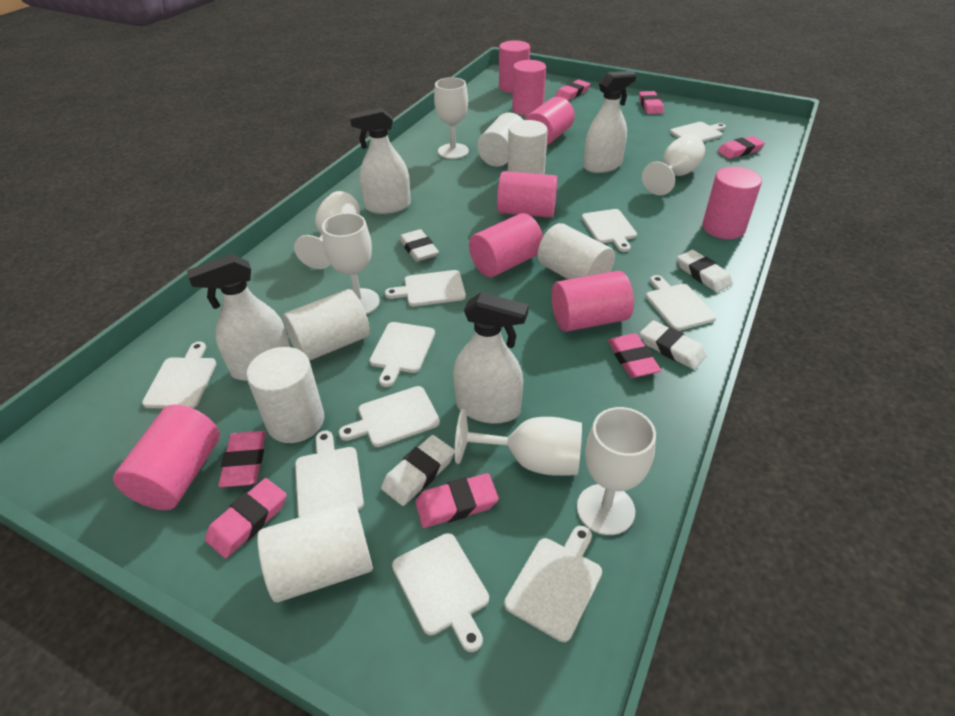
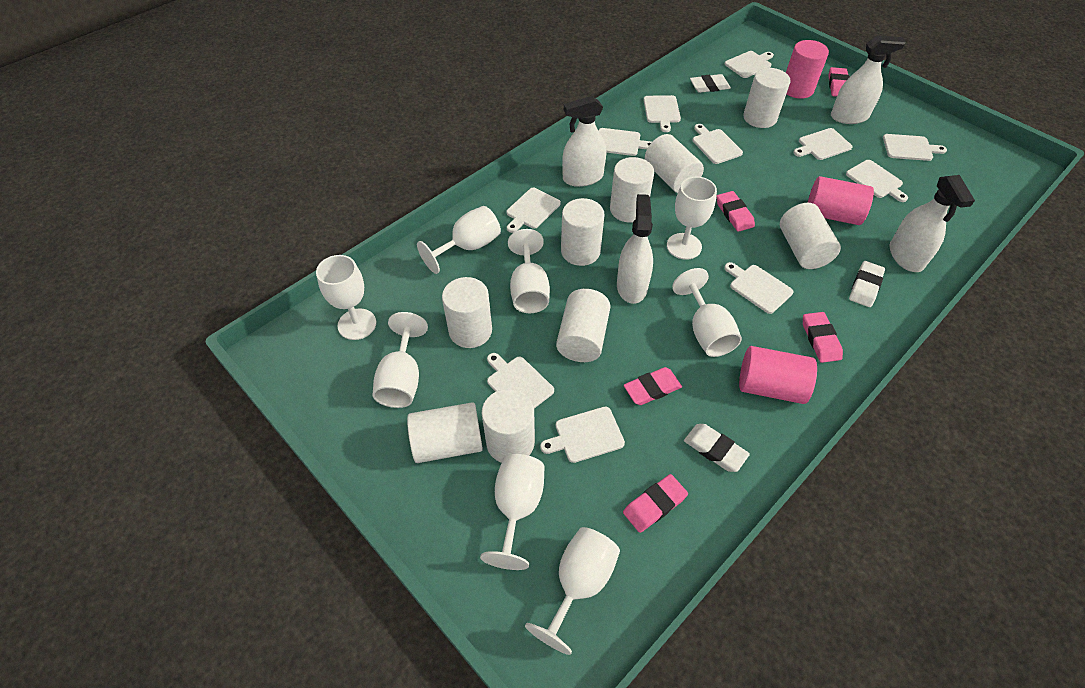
pink cylinder: 8 -> 3
pink eraser: 7 -> 5
white cutting board: 10 -> 11
white cylinder: 6 -> 9
white eraser: 4 -> 3
white goblet: 6 -> 8

